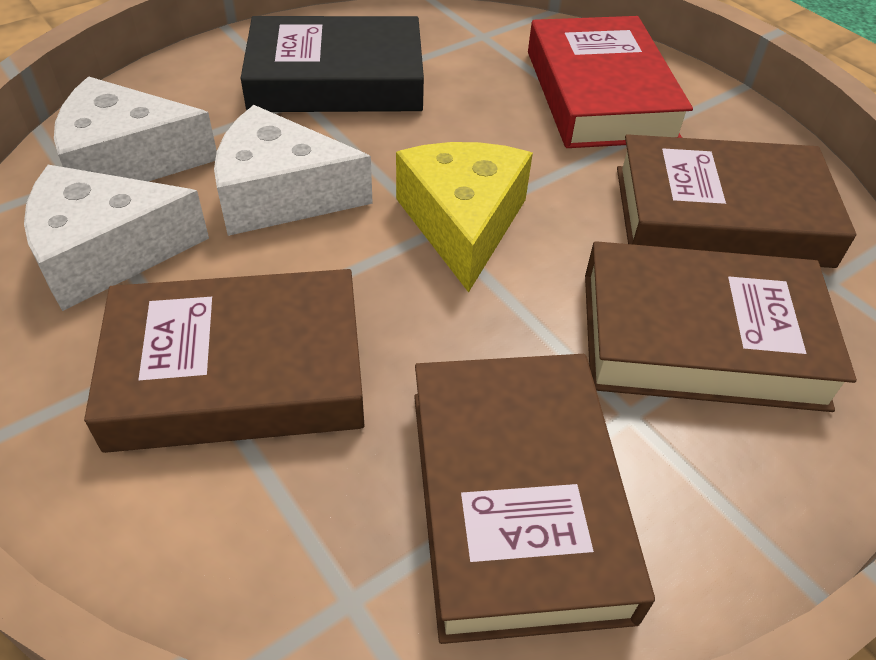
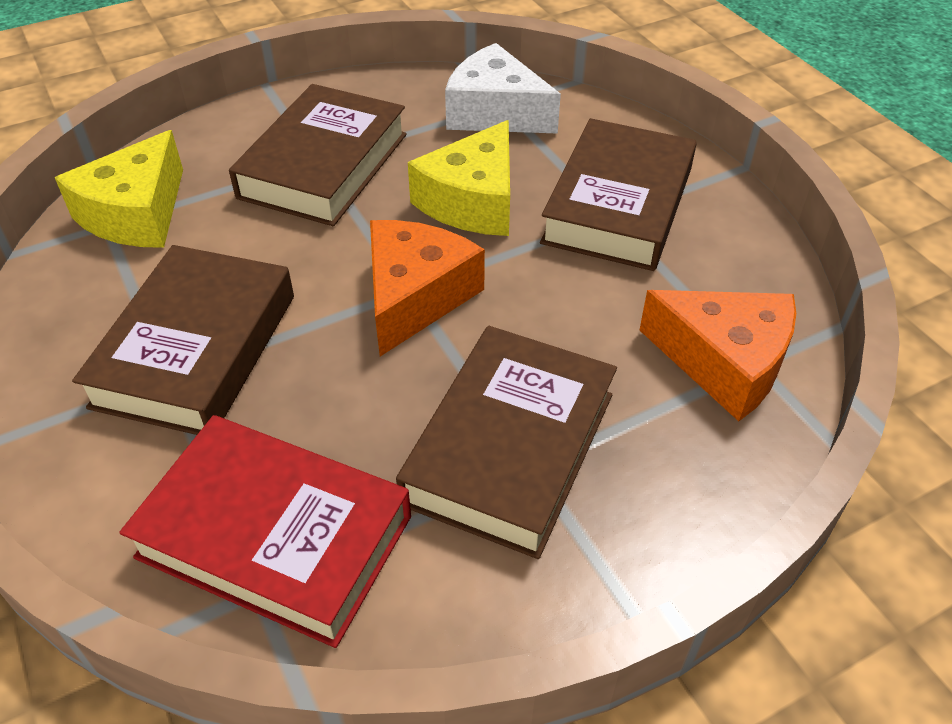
black book: 1 -> 0
orange cheese: 0 -> 2
white cheese: 3 -> 1
yellow cheese: 1 -> 2

